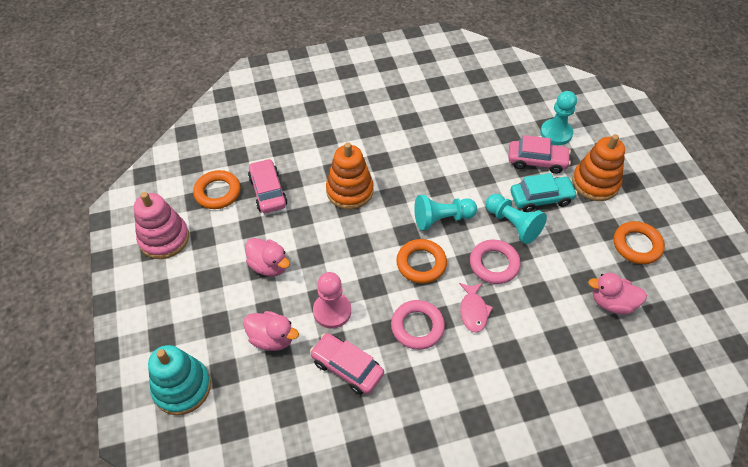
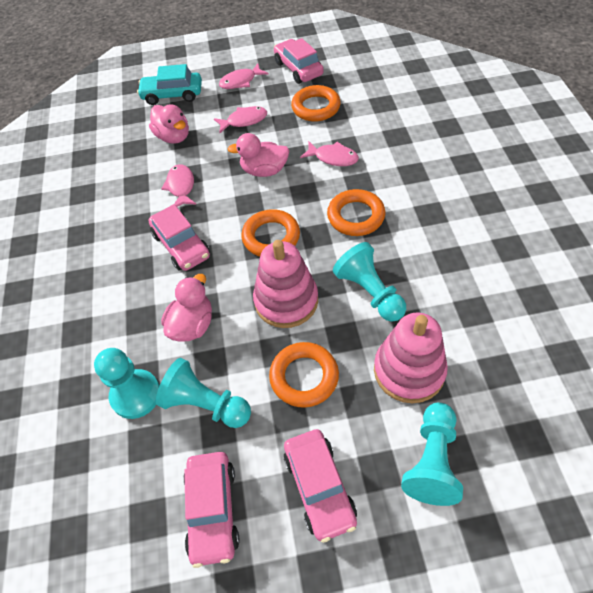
orange ring: 3 -> 4
orange stacking toy: 2 -> 0
pink car: 3 -> 4
pink fish: 1 -> 4
pink pawn: 1 -> 0
pink ring: 2 -> 0
pink stacking toy: 1 -> 2
turquoise pawn: 3 -> 4
turquoise stacking toy: 1 -> 0

